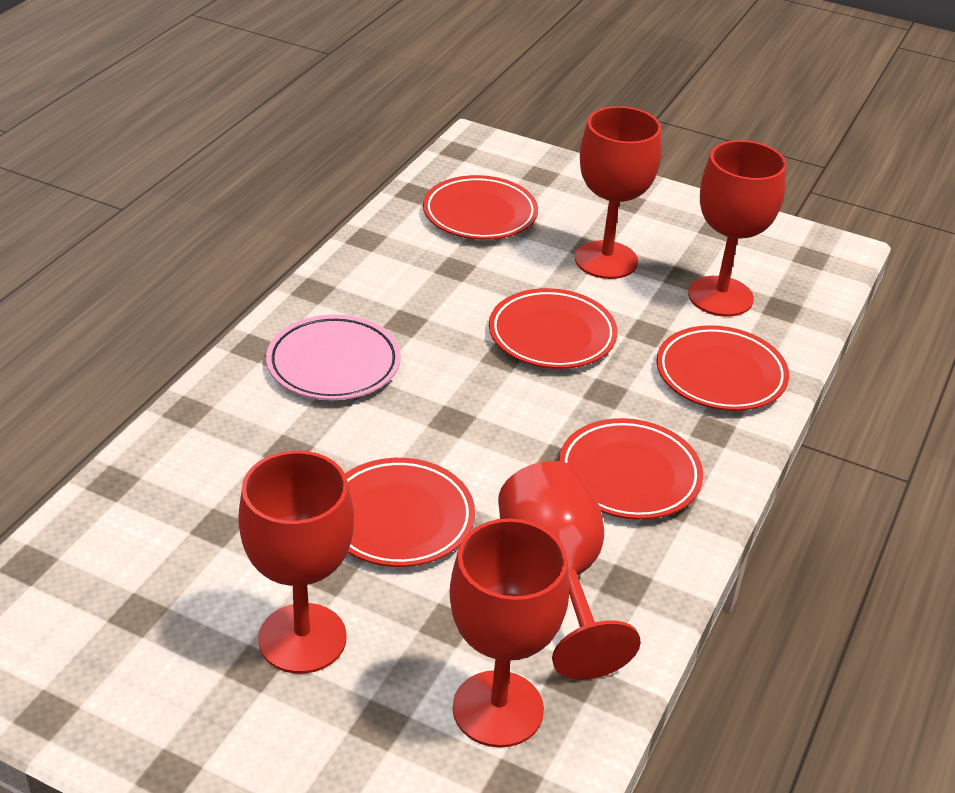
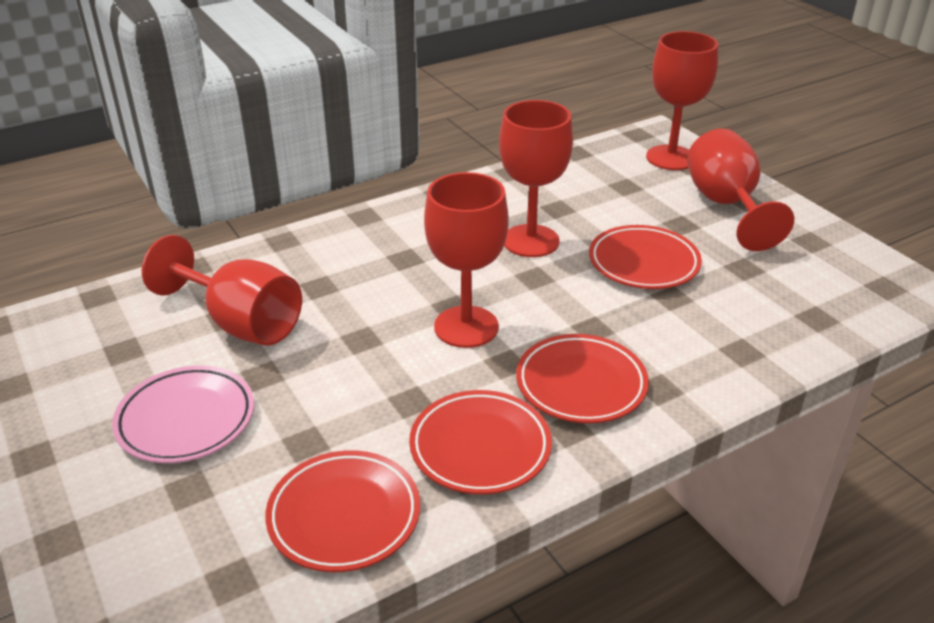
red plate: 5 -> 4

